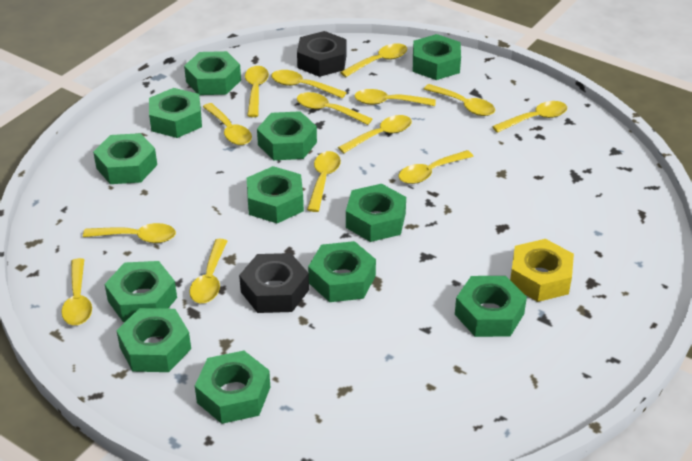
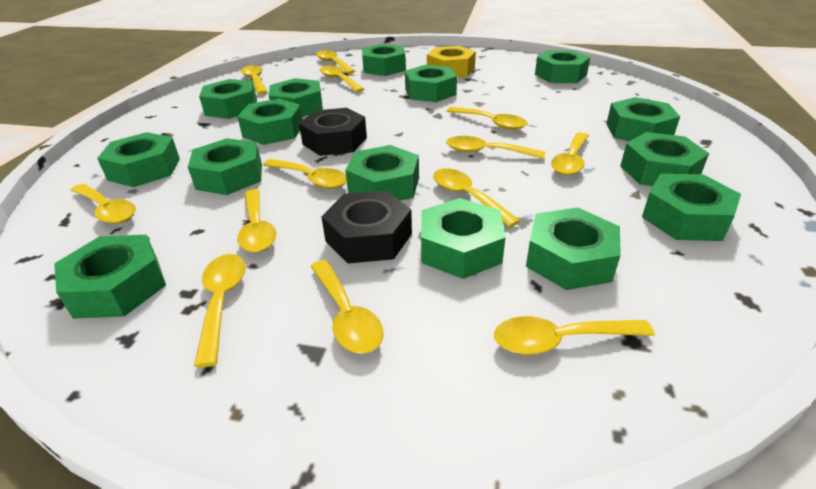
green nut: 12 -> 15
yellow spoon: 14 -> 13

